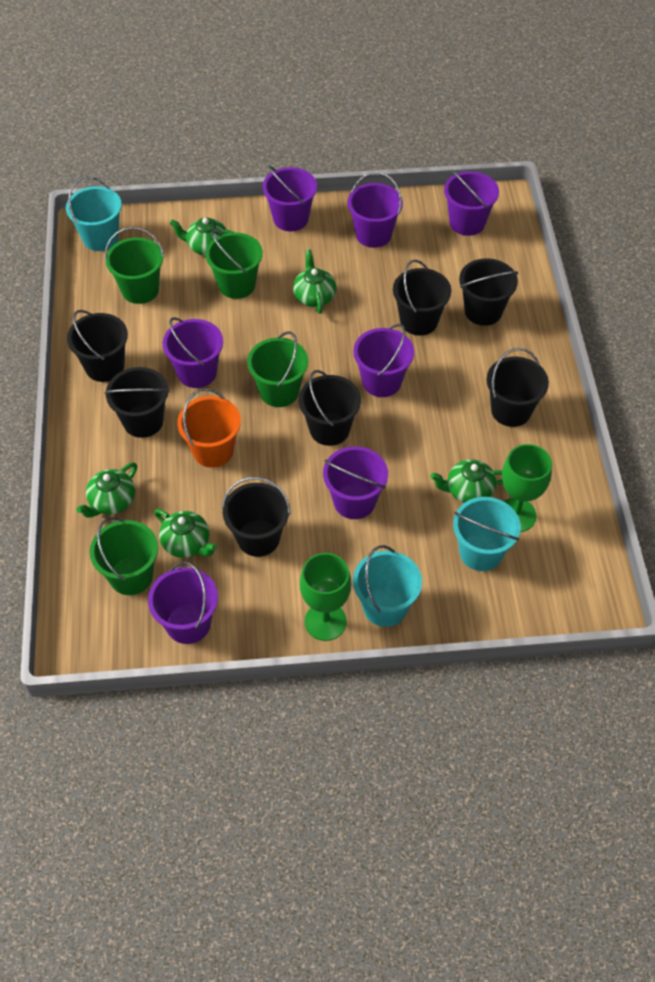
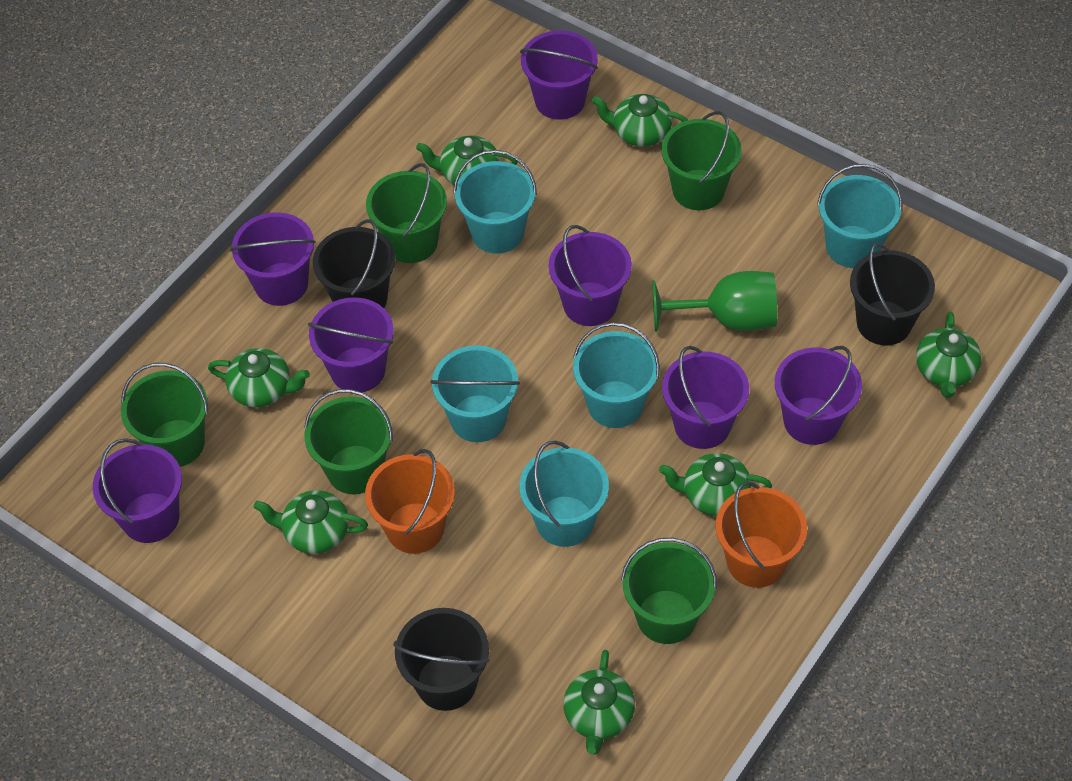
black bucket: 7 -> 3
green bucket: 4 -> 5
green goblet: 2 -> 1
green teapot: 5 -> 7
orange bucket: 1 -> 2
turquoise bucket: 3 -> 5

